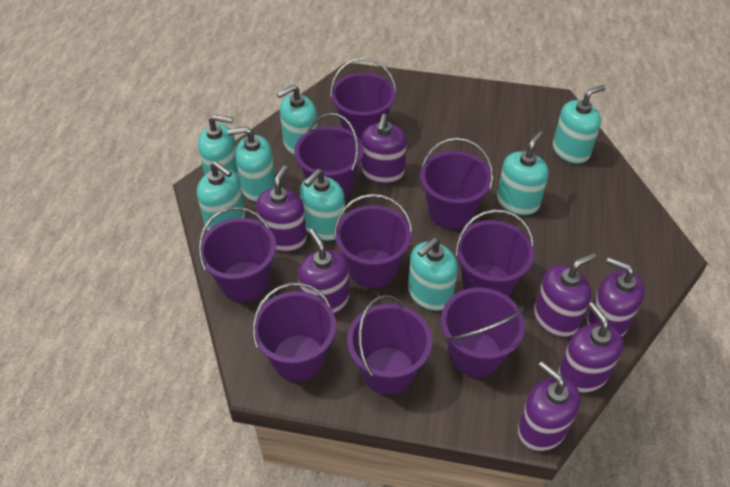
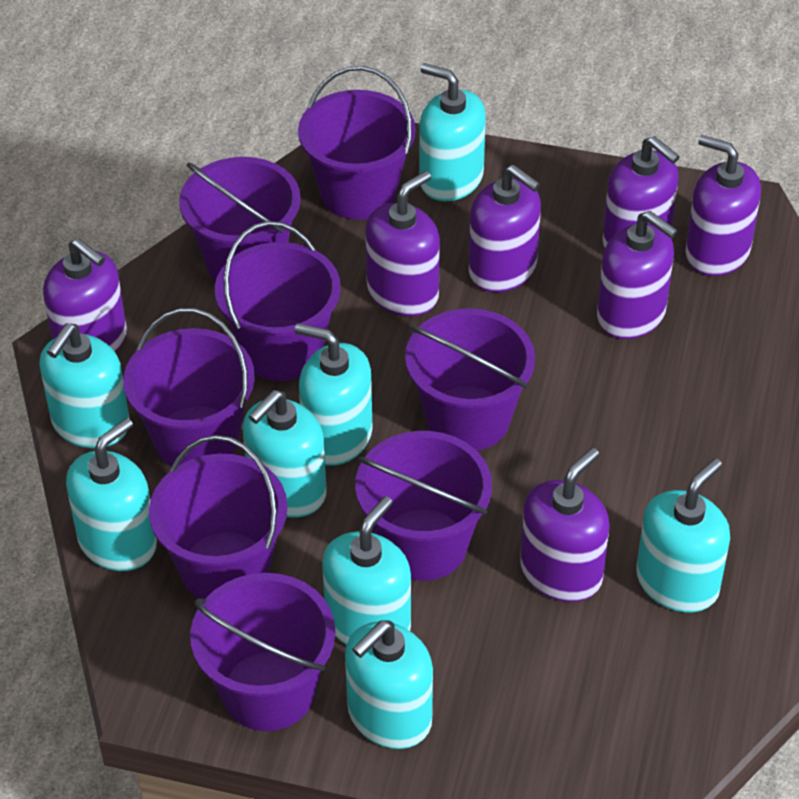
purple bucket: 9 -> 8

